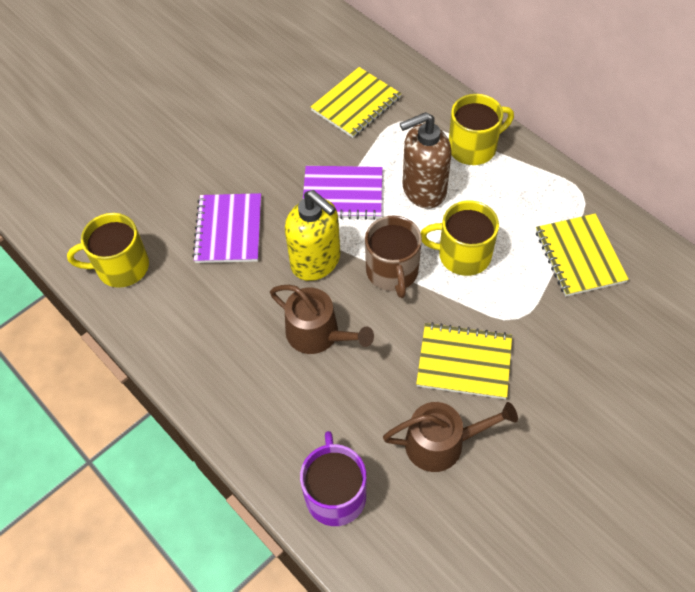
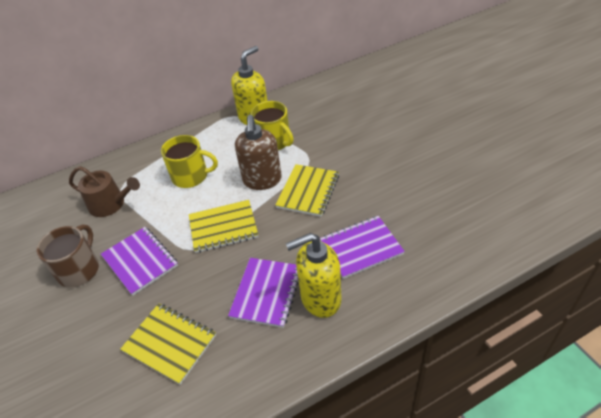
brown watering can: 2 -> 1
purple mug: 1 -> 0
purple notebook: 2 -> 3
yellow mug: 3 -> 2
yellow soap dispenser: 1 -> 2

